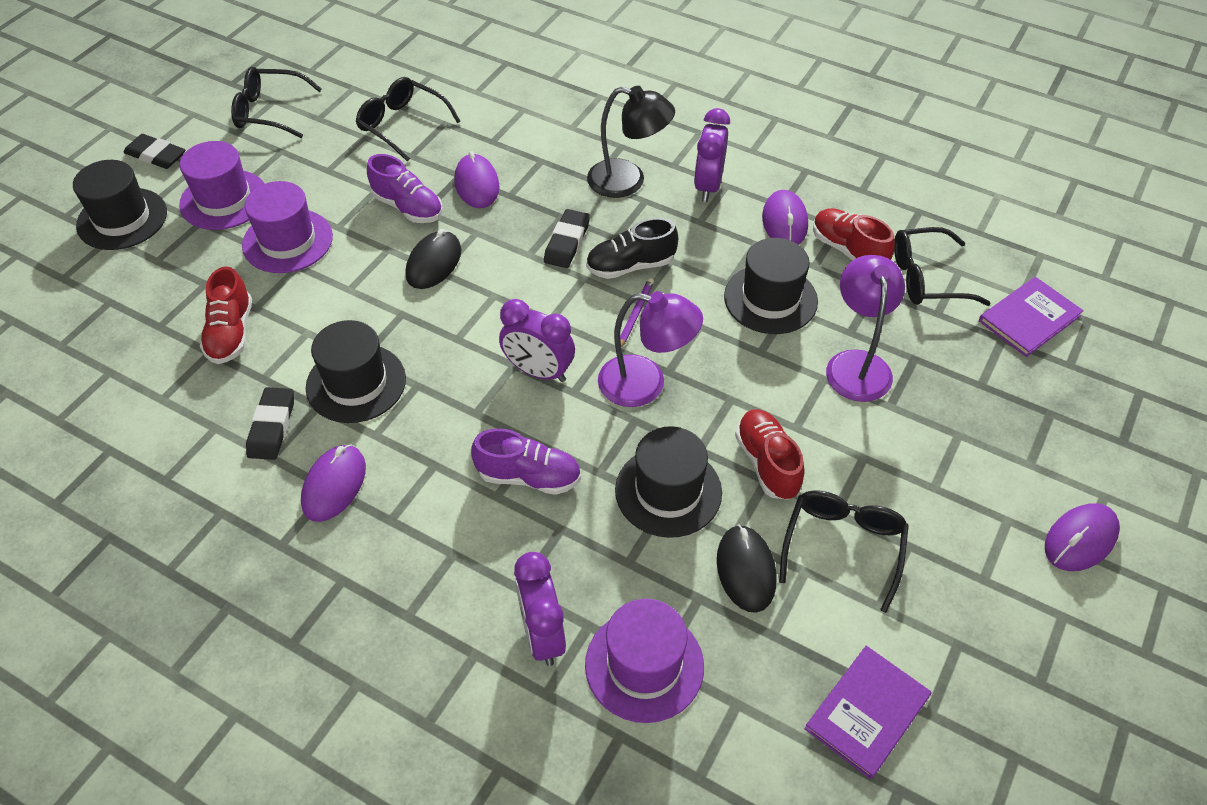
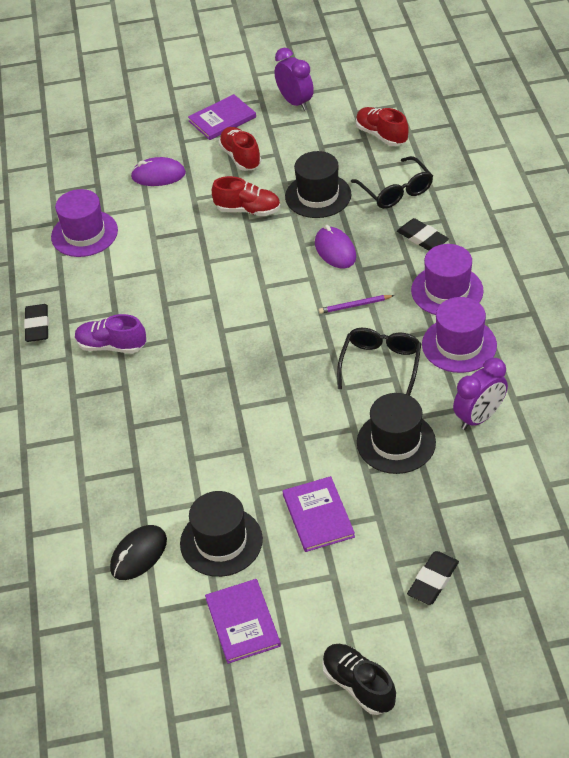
black glasses: 4 -> 2
black hat: 4 -> 3
black lamp: 1 -> 0
black mouse: 2 -> 1
purple book: 2 -> 3
purple clock: 3 -> 2
purple lamp: 2 -> 0
purple mouse: 4 -> 2
purple shoe: 2 -> 1

